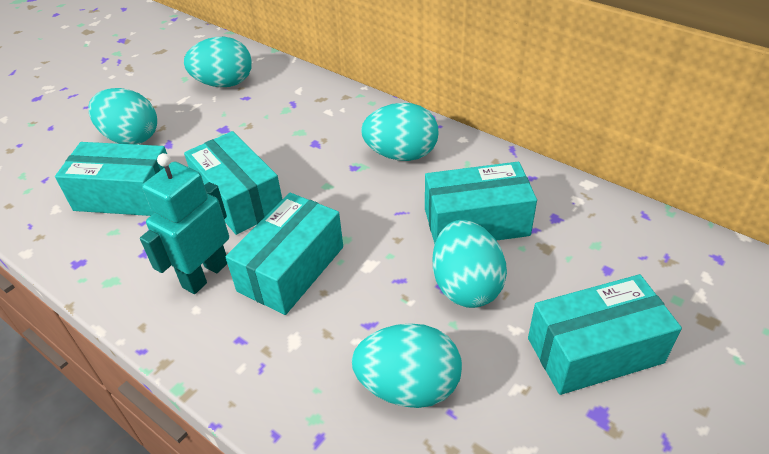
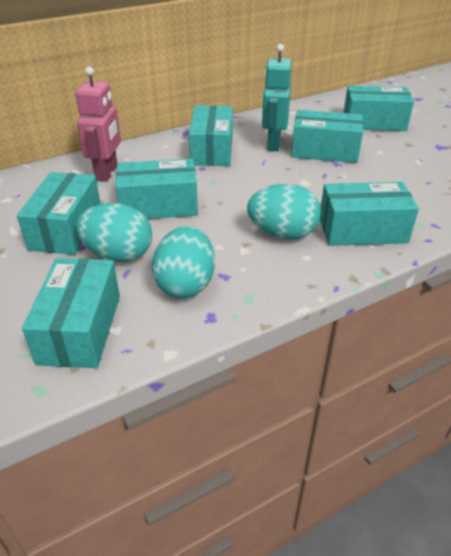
pink robot: 0 -> 1
turquoise box: 5 -> 7
turquoise egg: 5 -> 3

